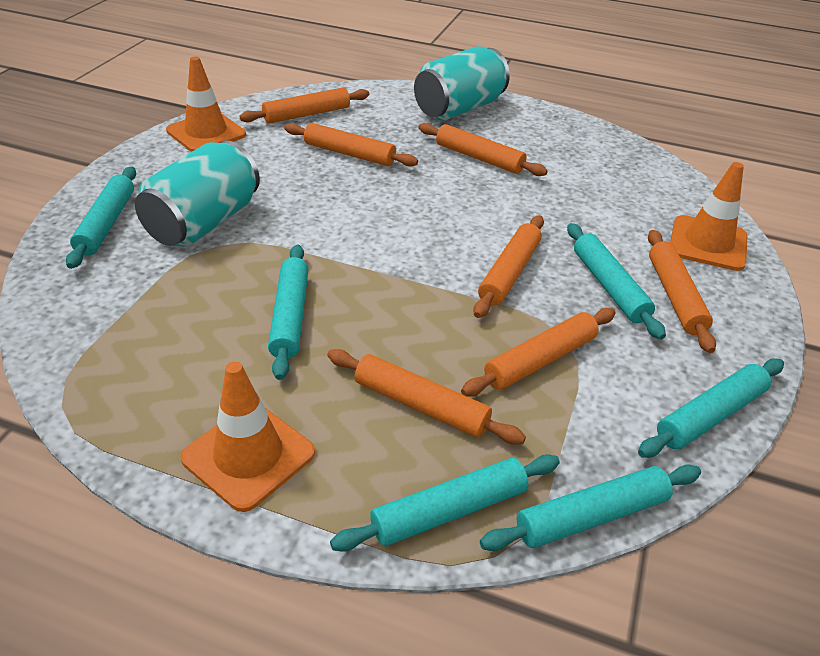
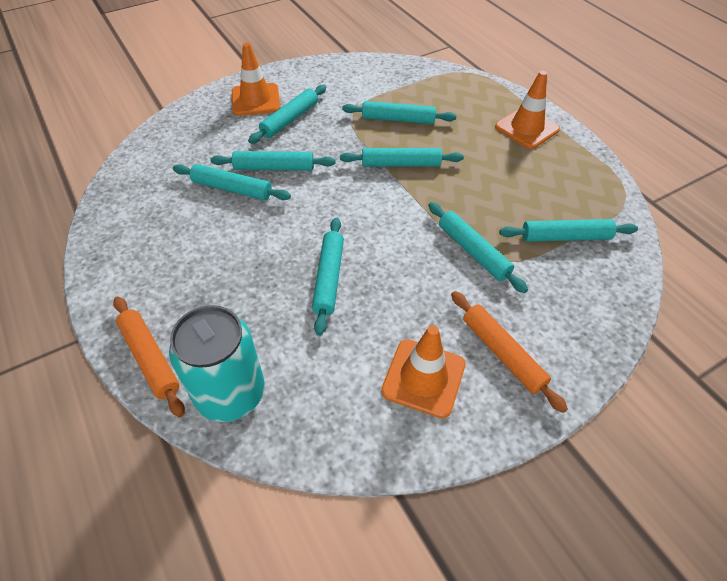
orange rolling pin: 7 -> 2
turquoise can: 2 -> 1
turquoise rolling pin: 6 -> 8

